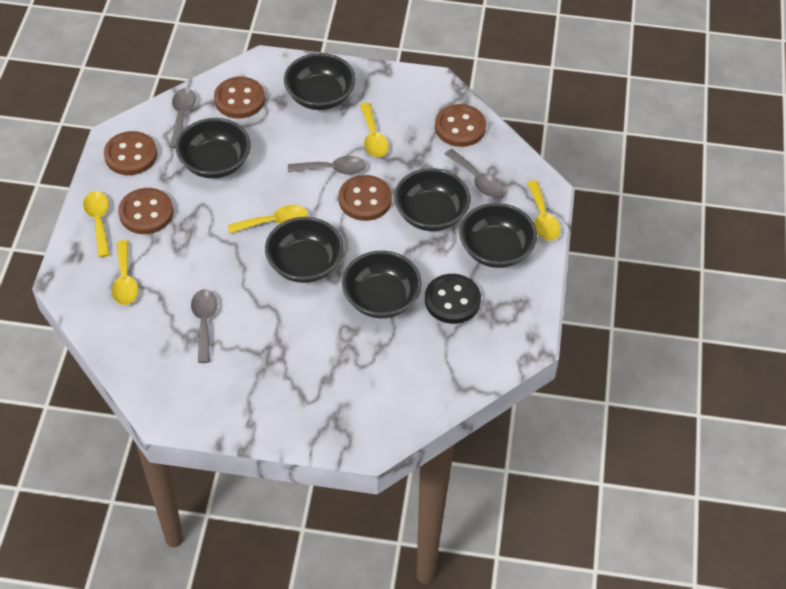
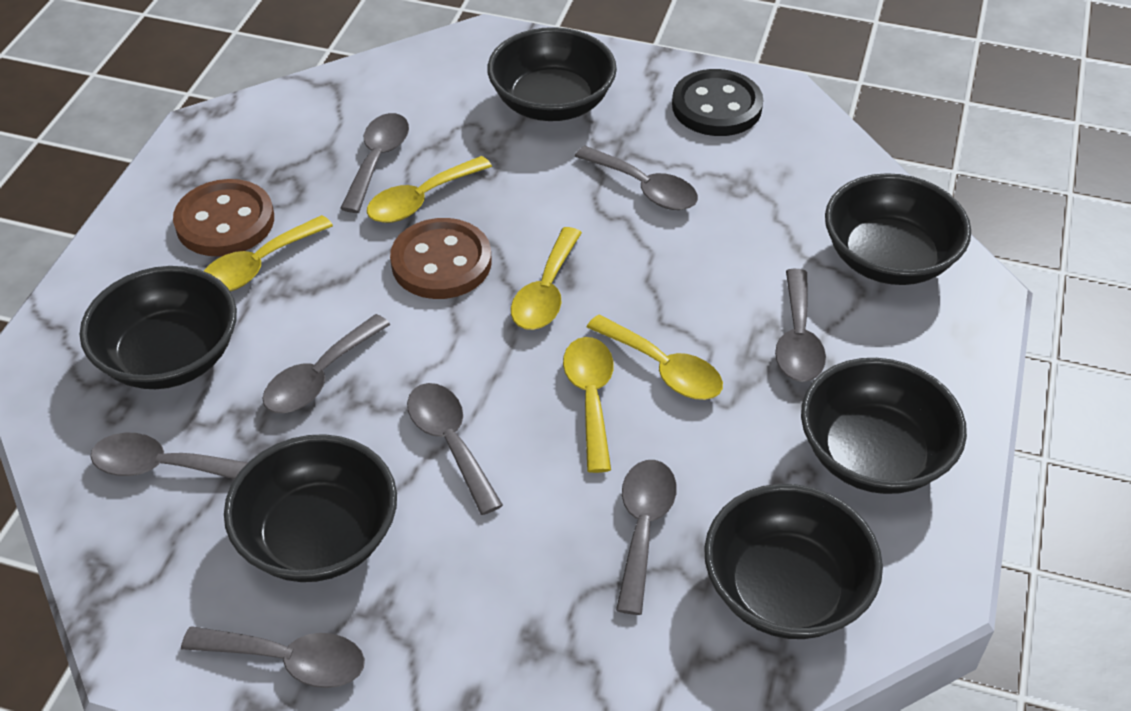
brown button: 5 -> 2
grey spoon: 4 -> 8

